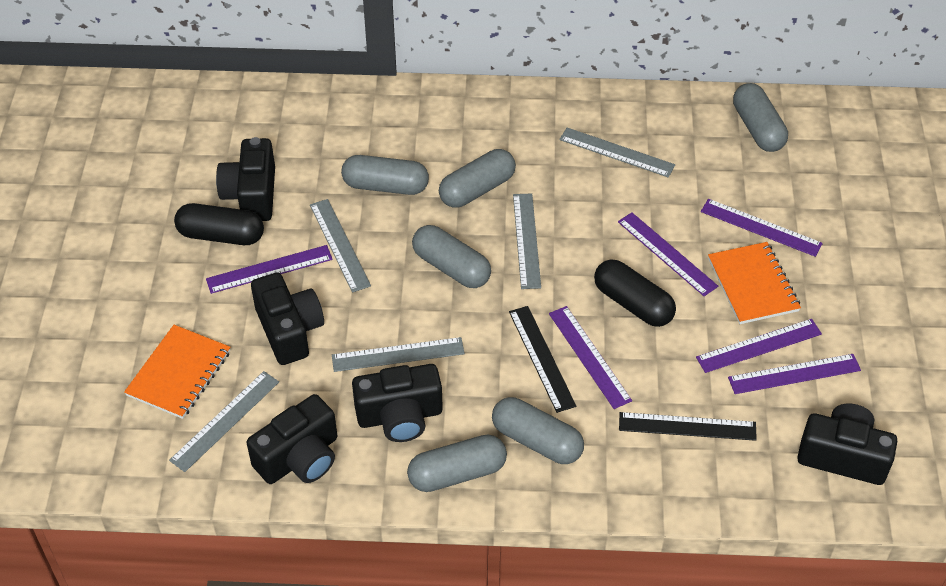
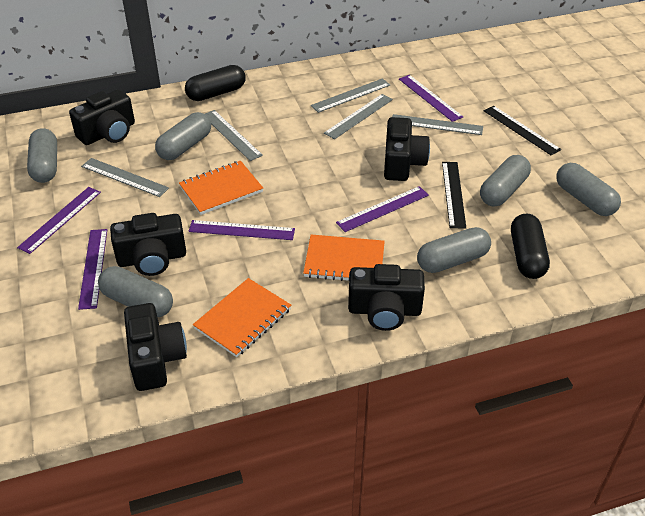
orange notebook: 2 -> 3
purple ruler: 6 -> 5

